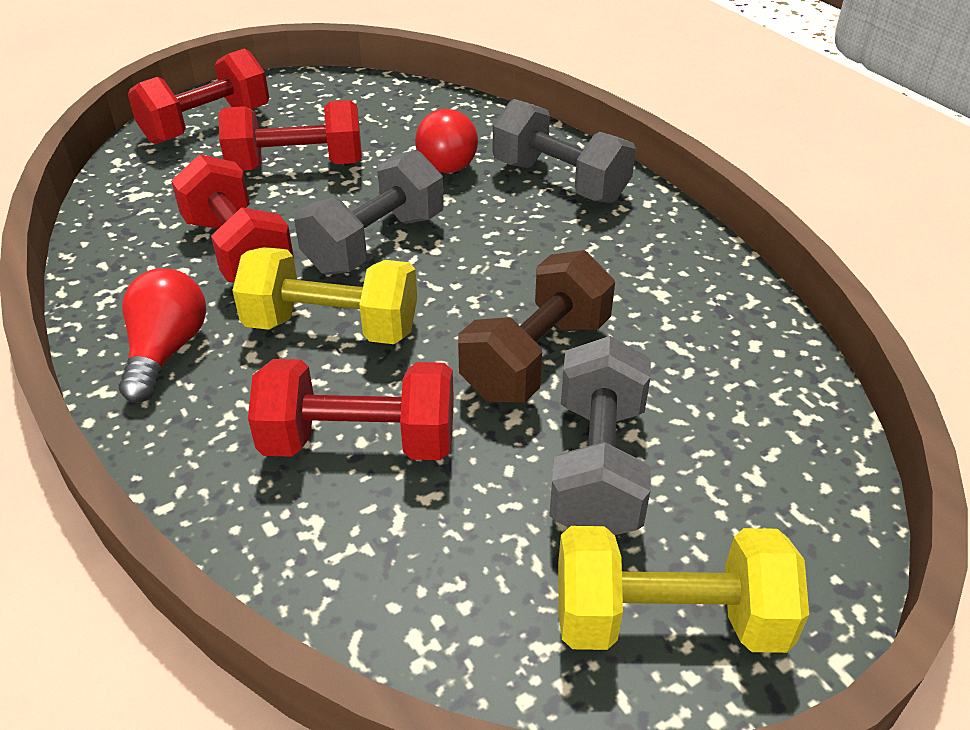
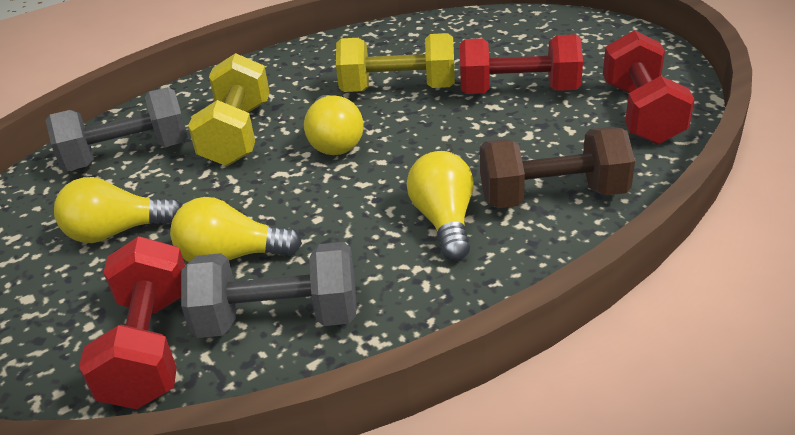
grey dumbbell: 3 -> 2
red dumbbell: 4 -> 3
red light bulb: 2 -> 0
yellow light bulb: 0 -> 4

